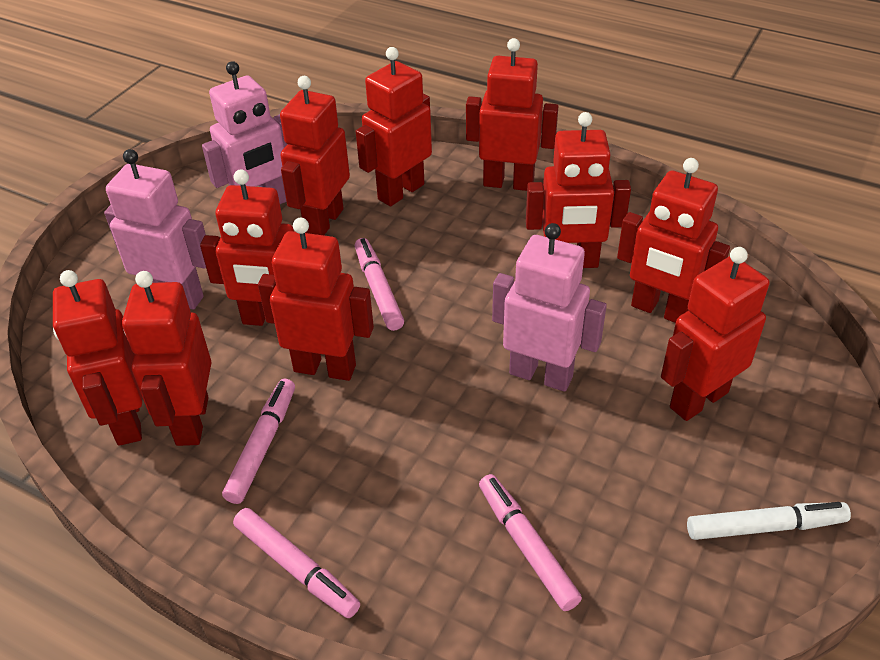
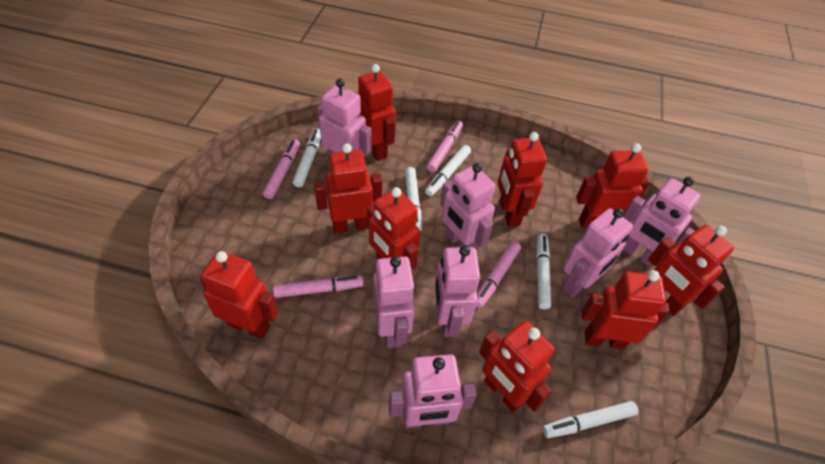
pink robot: 3 -> 7
red robot: 10 -> 9
white marker: 1 -> 5

